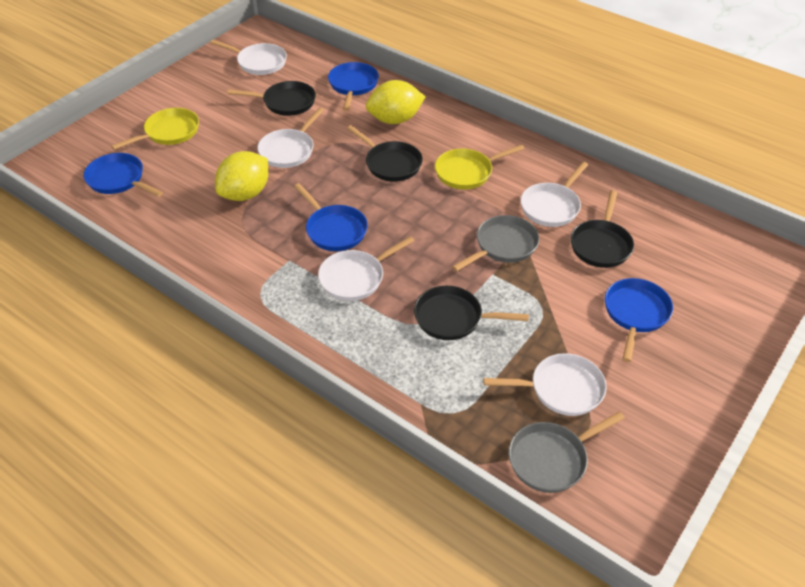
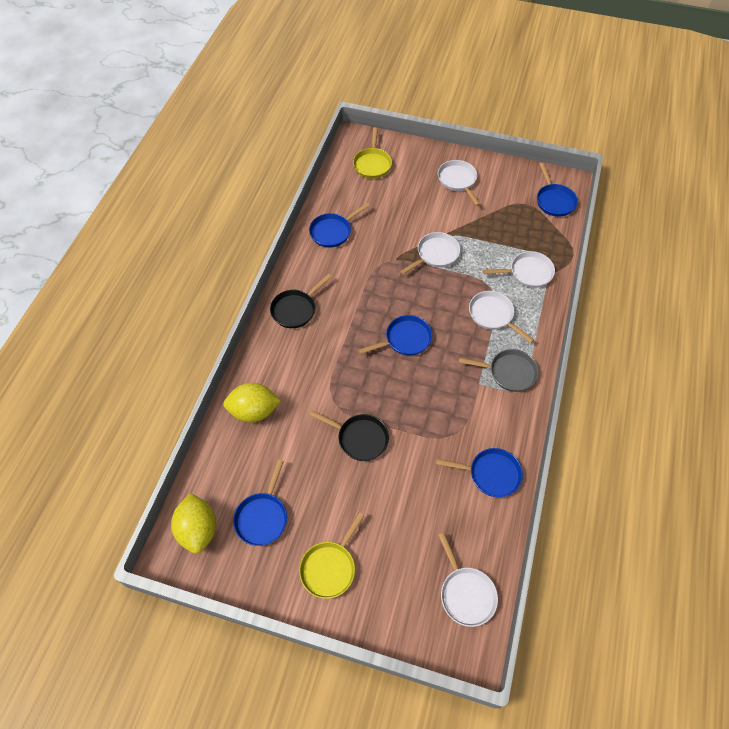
black pan: 4 -> 2
blue pan: 4 -> 5
grey pan: 2 -> 1

